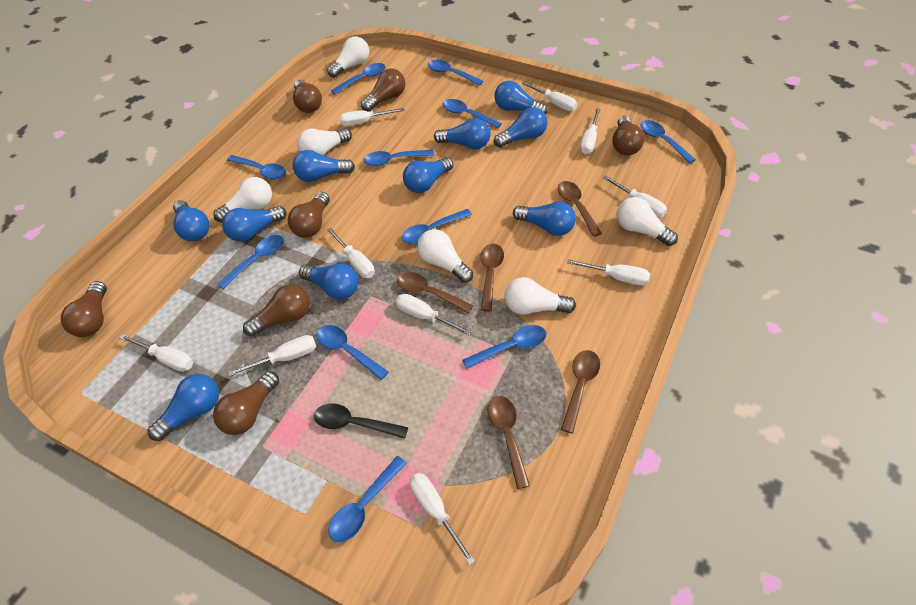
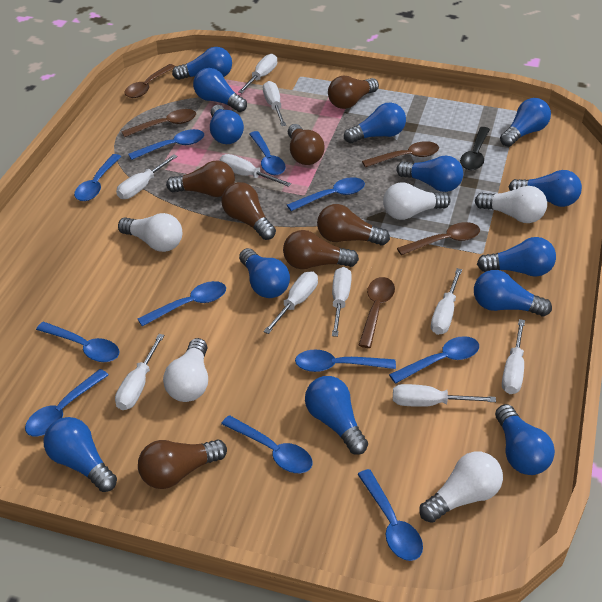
blue light bulb: 10 -> 13
white light bulb: 6 -> 5

